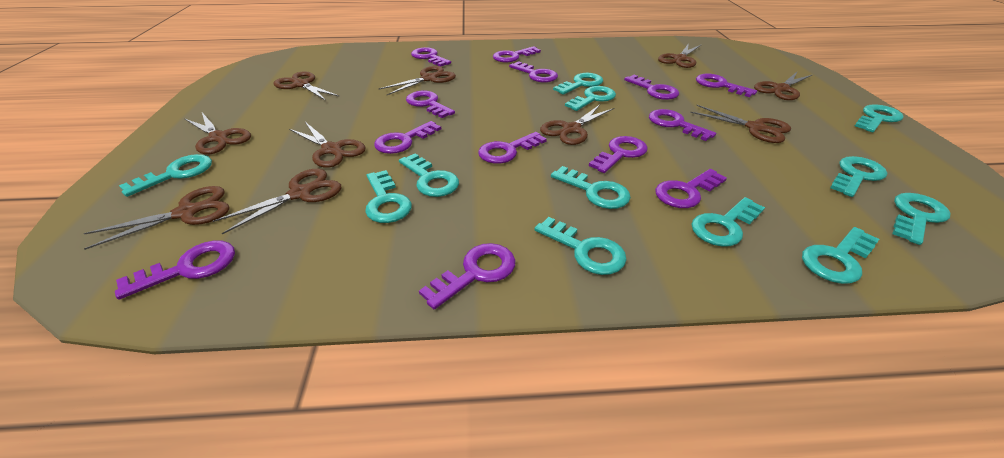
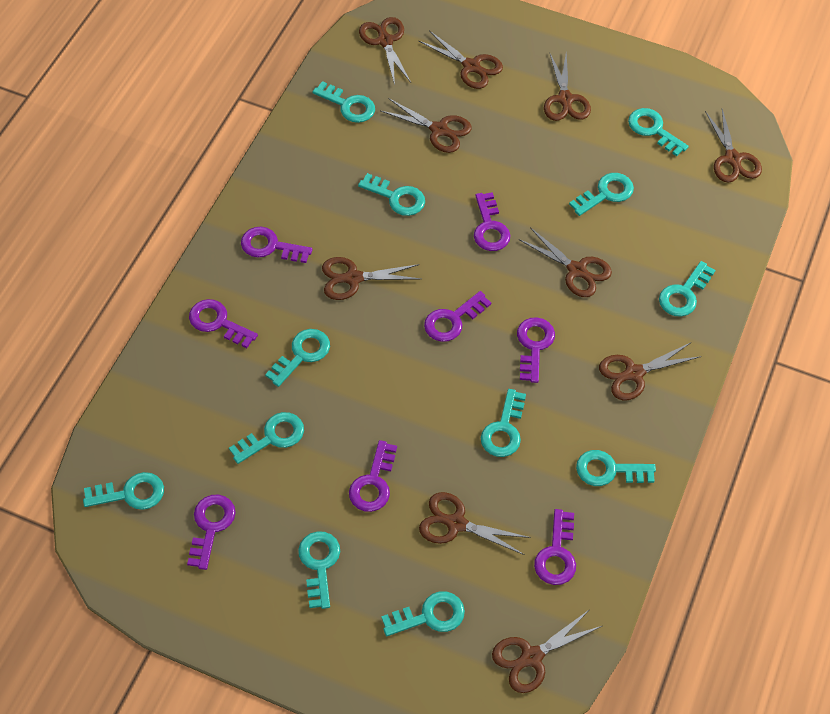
purple key: 13 -> 8

